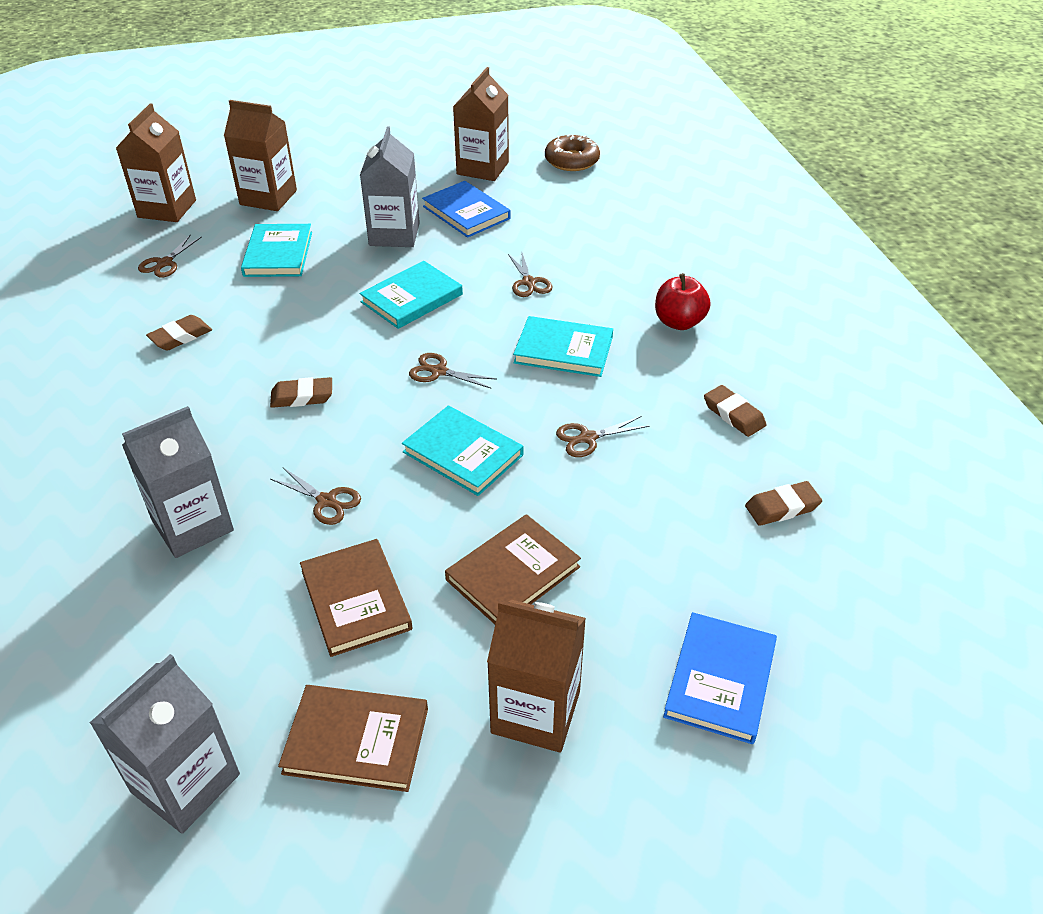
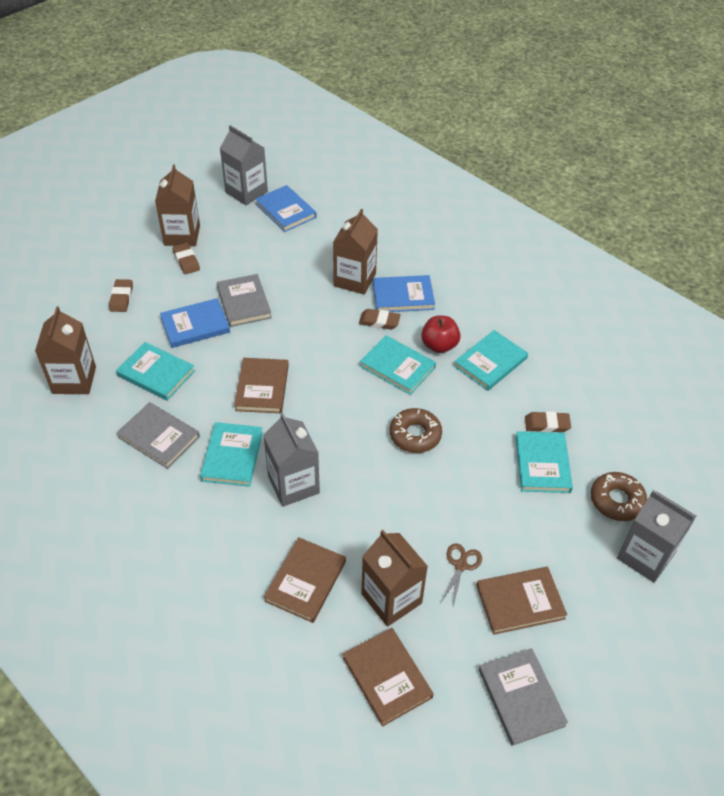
blue book: 2 -> 3
brown book: 3 -> 4
brown donut: 1 -> 2
brown scissors: 5 -> 1
grey book: 0 -> 3
turquoise book: 4 -> 5

